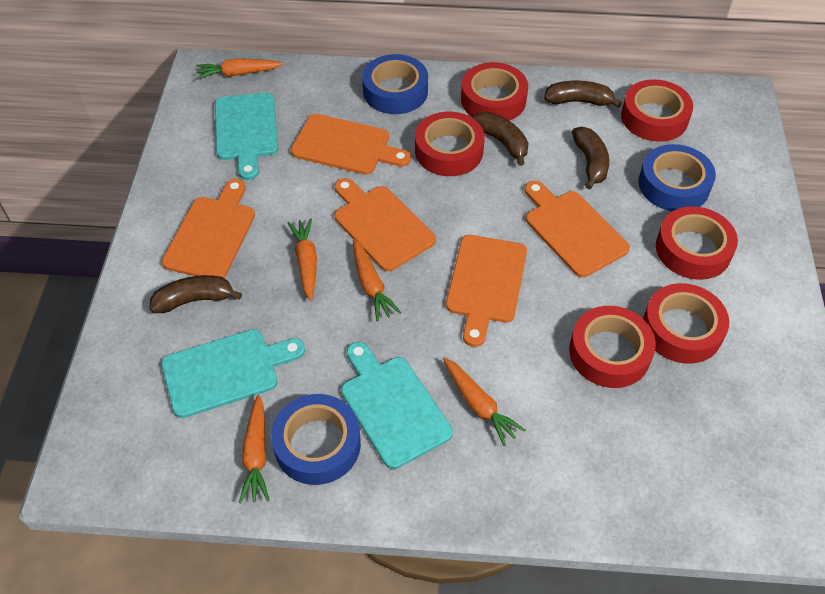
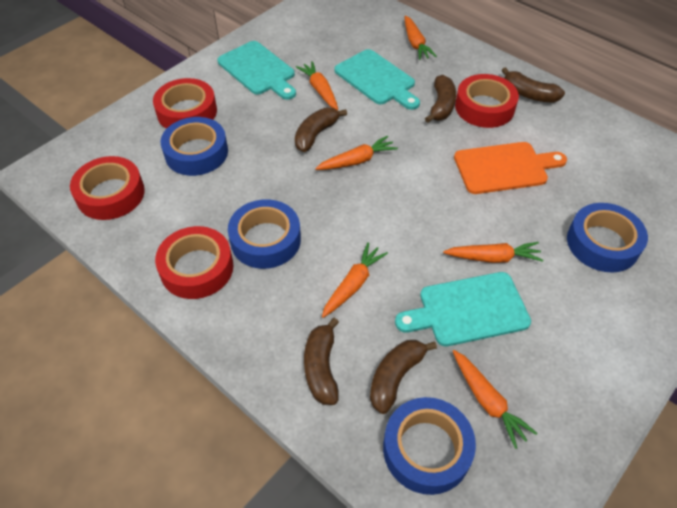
blue tape: 3 -> 4
brown banana: 4 -> 5
orange carrot: 5 -> 6
orange cutting board: 5 -> 1
red tape: 6 -> 4

